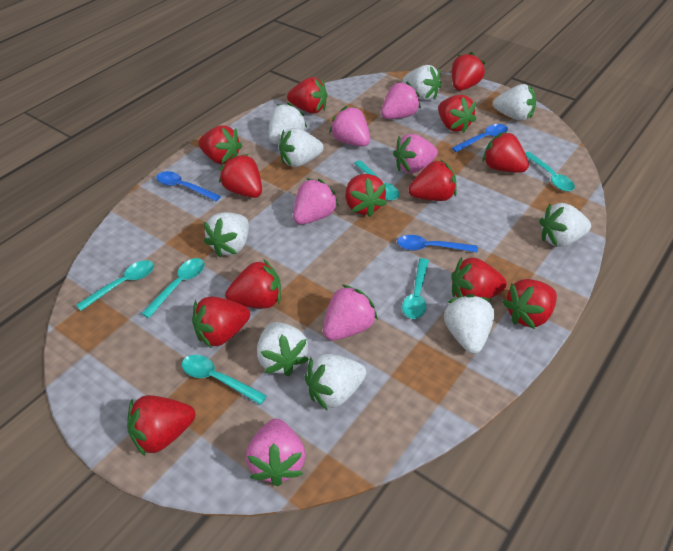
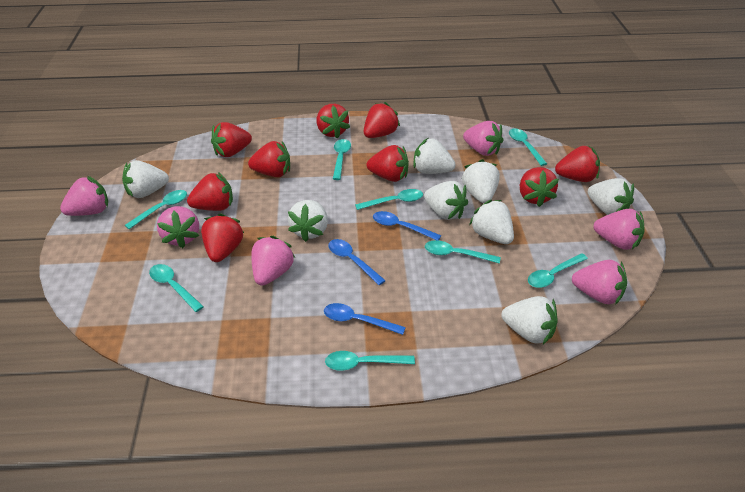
red strawberry: 13 -> 9
turquoise spoon: 6 -> 8
white strawberry: 9 -> 8

